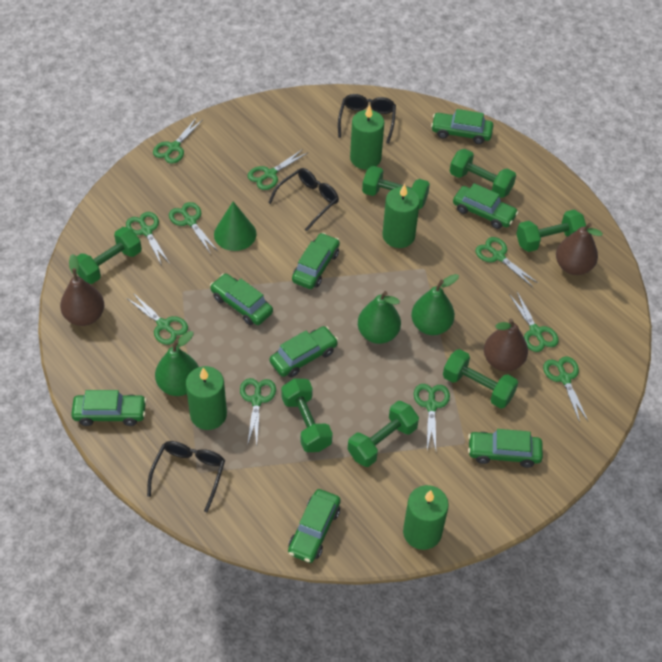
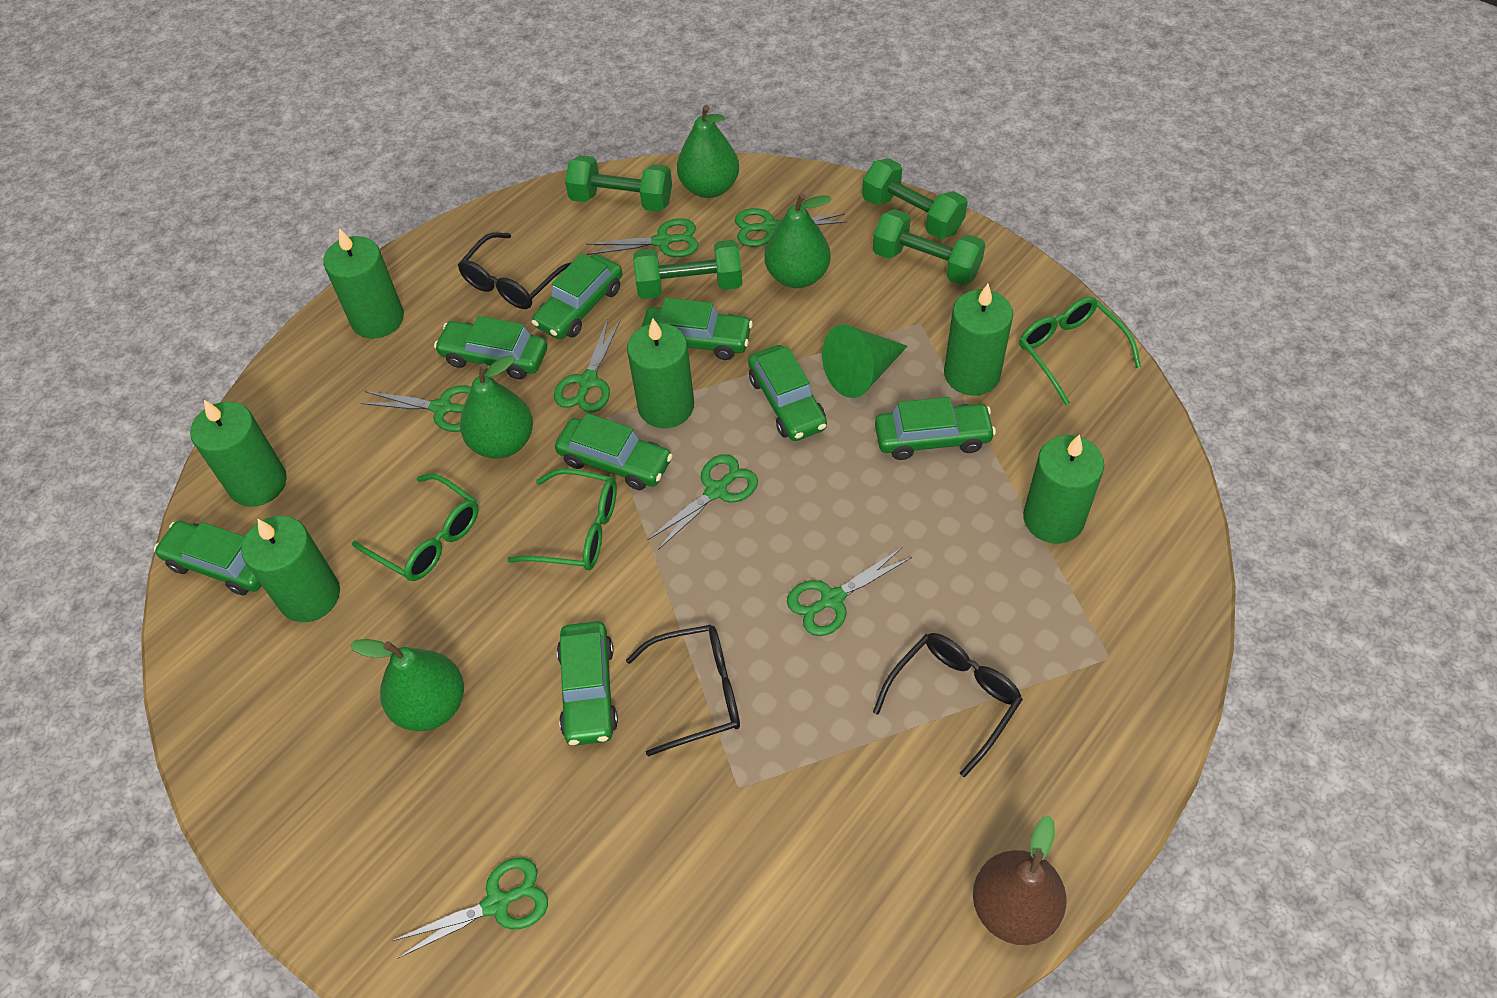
brown pear: 3 -> 1
green candle: 4 -> 6
green dumbbell: 7 -> 4
green glasses: 0 -> 3
green pear: 3 -> 4
green scissors: 10 -> 7

